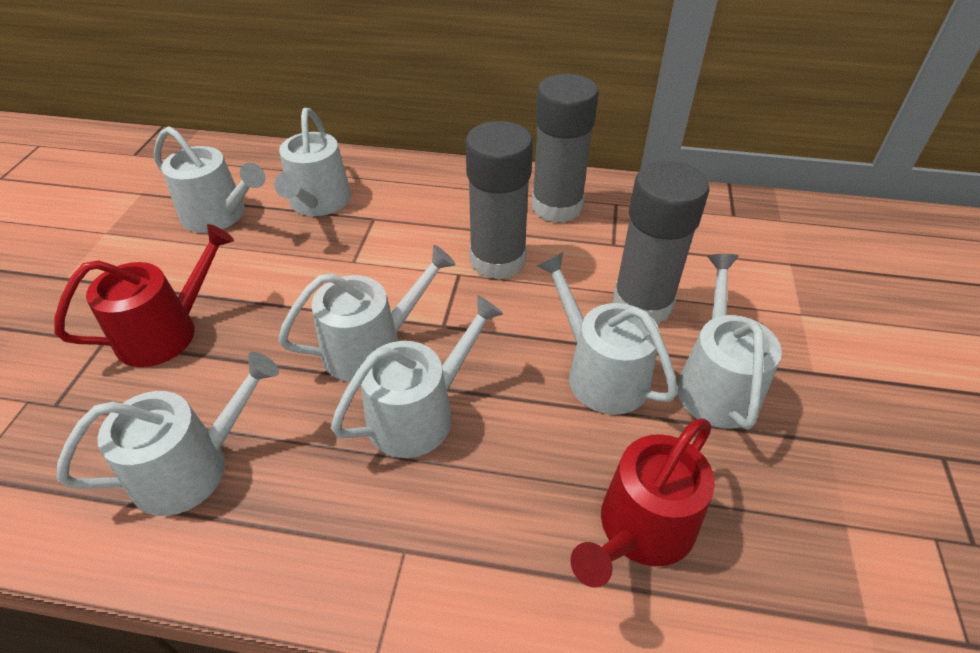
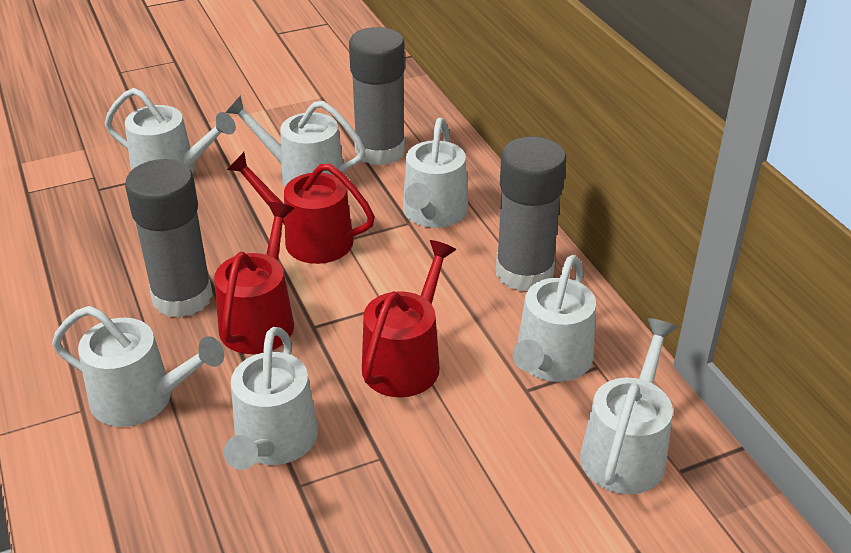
red watering can: 2 -> 3

